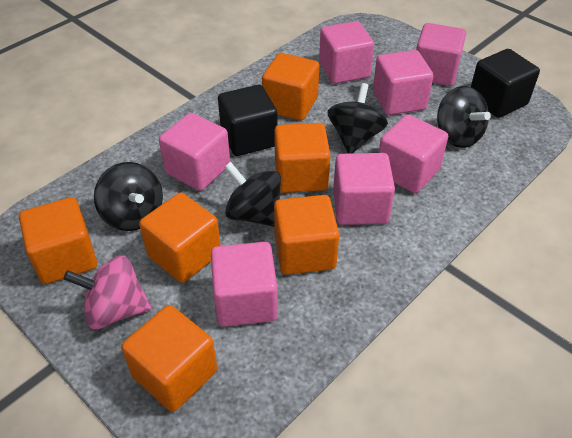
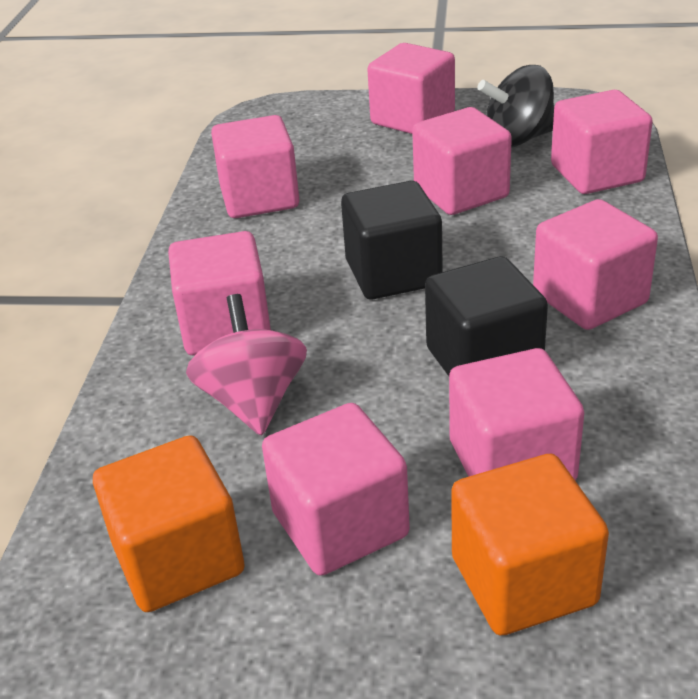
black spinning top: 4 -> 1
orange cube: 6 -> 2
pink cube: 7 -> 8

